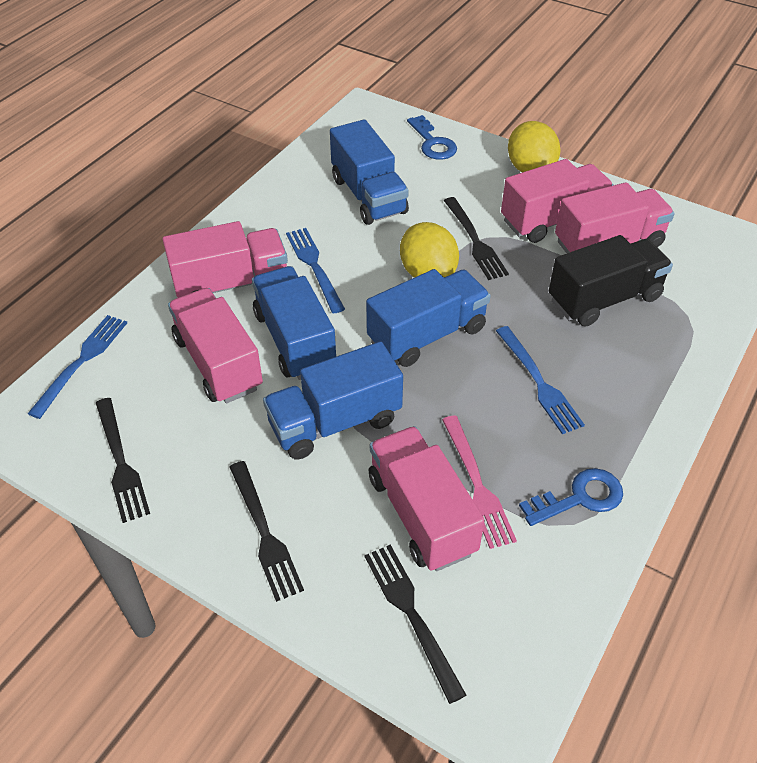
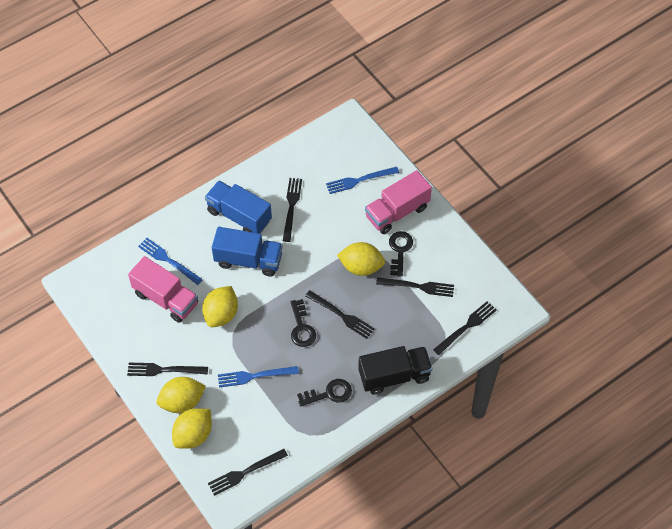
black fork: 4 -> 6
black key: 0 -> 3
blue key: 2 -> 0
blue truck: 4 -> 2
pink fork: 1 -> 0
pink truck: 5 -> 2
yellow lemon: 2 -> 4

